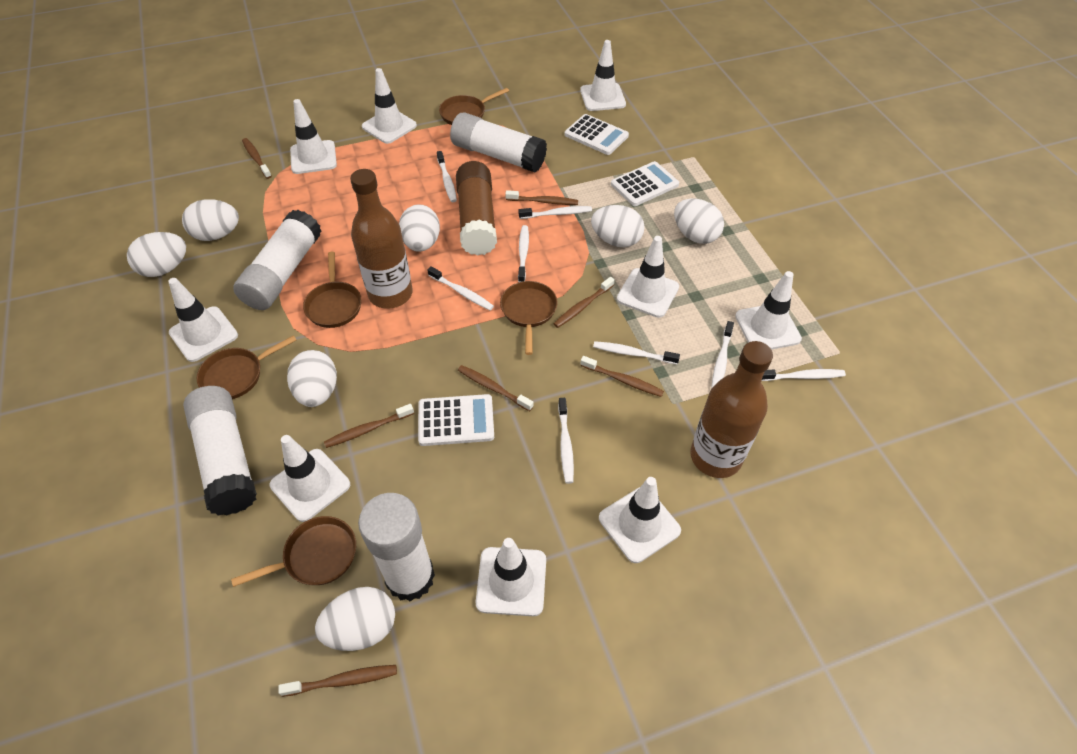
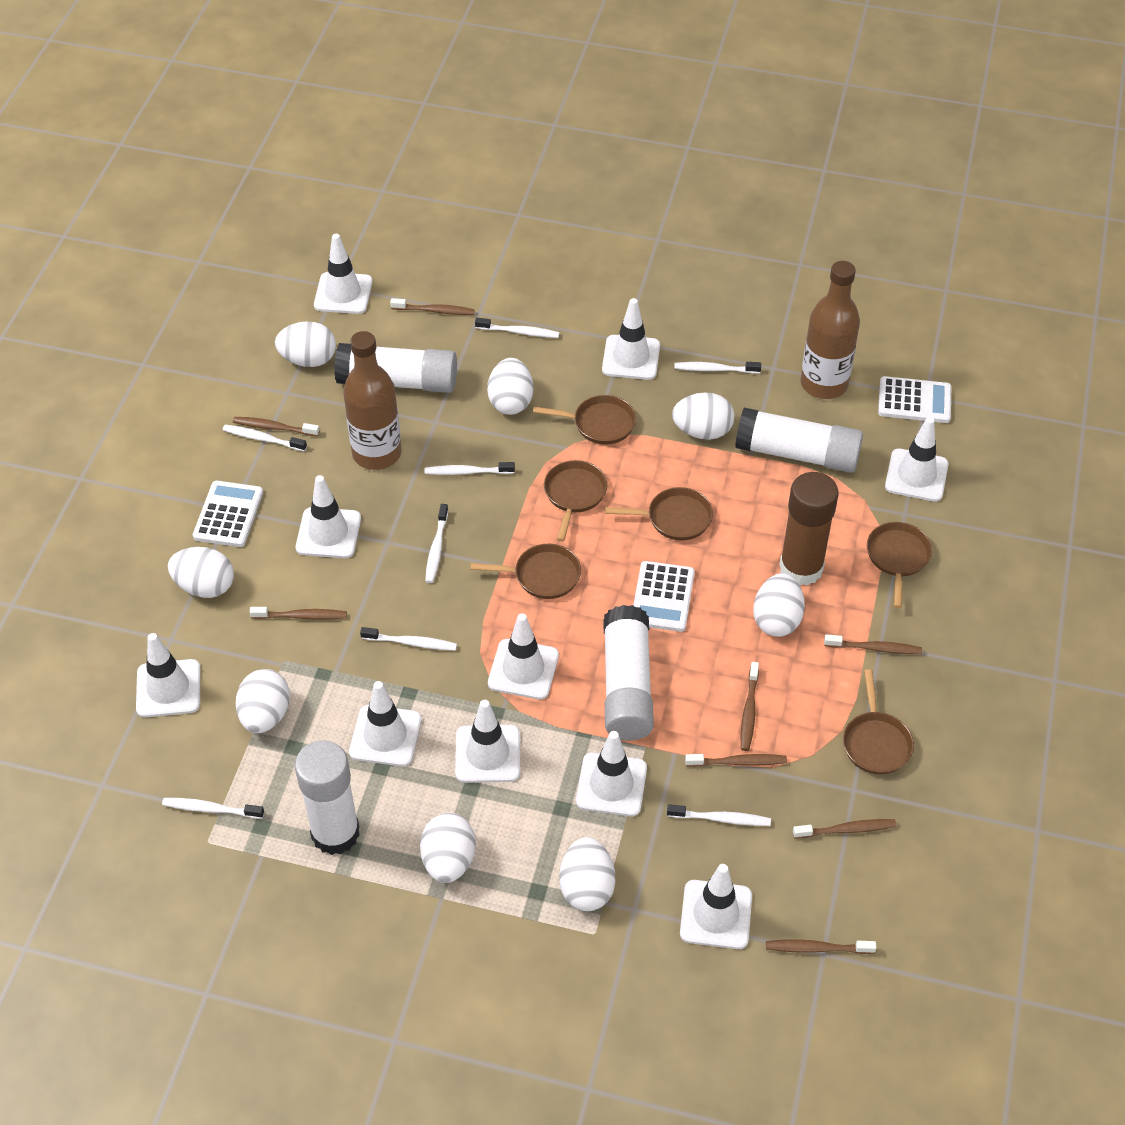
brown pan: 5 -> 6
brown toothbrush: 7 -> 8
white egg: 7 -> 8
white traffic cone: 9 -> 10

